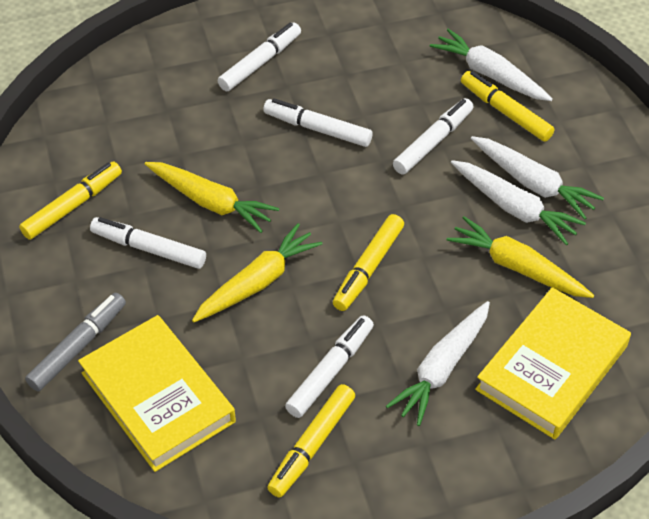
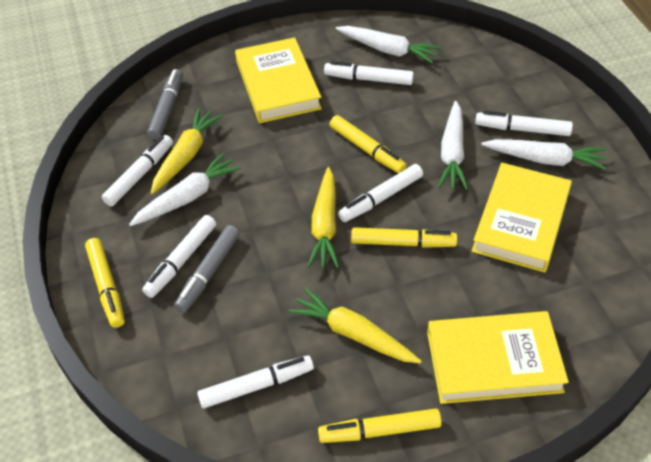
grey marker: 1 -> 2
white marker: 5 -> 6
yellow book: 2 -> 3

